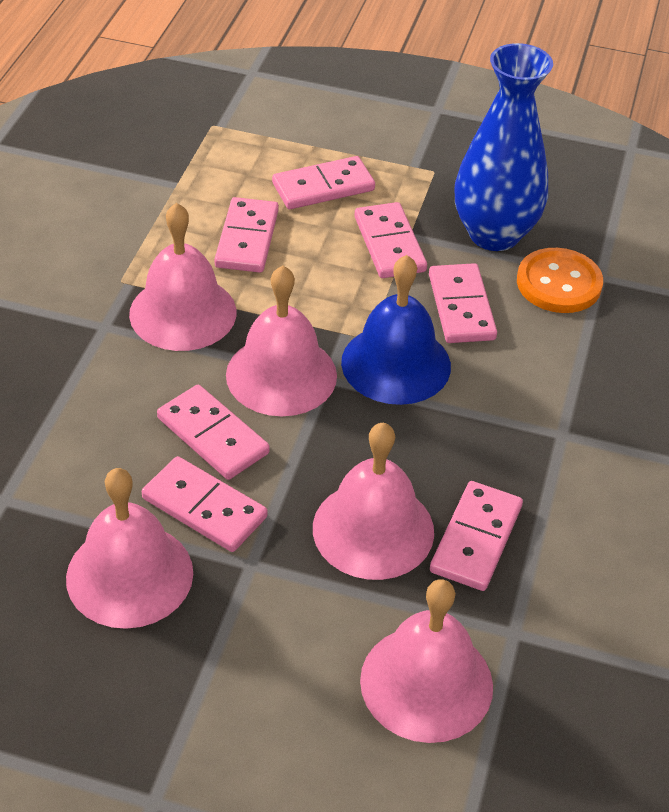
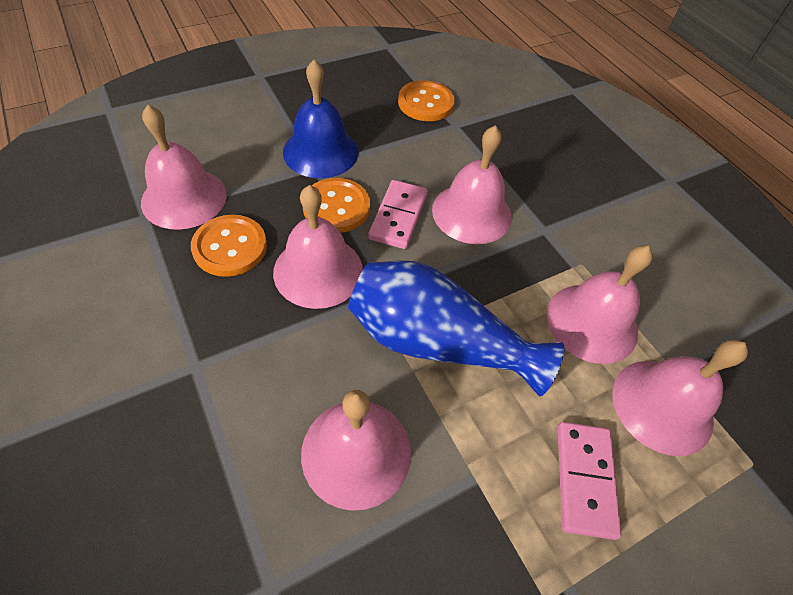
orange button: 1 -> 3
pink bell: 5 -> 6
pink domino: 7 -> 2

